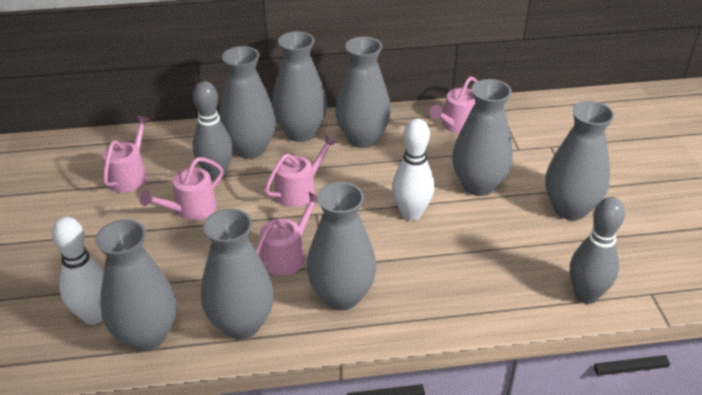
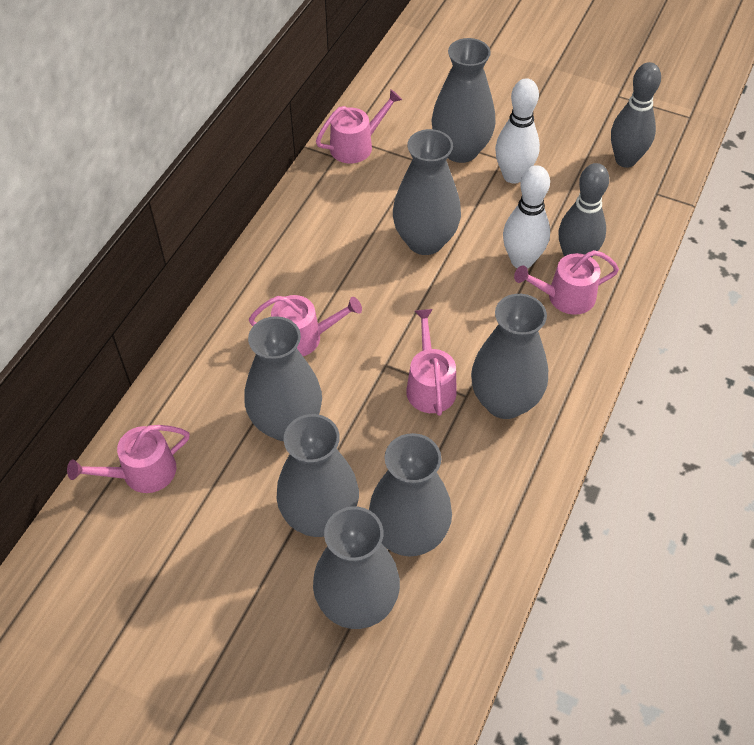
grey vase: 8 -> 7

